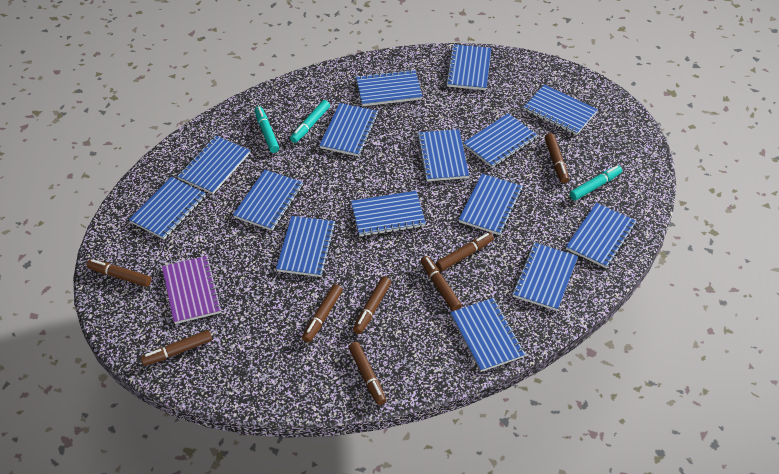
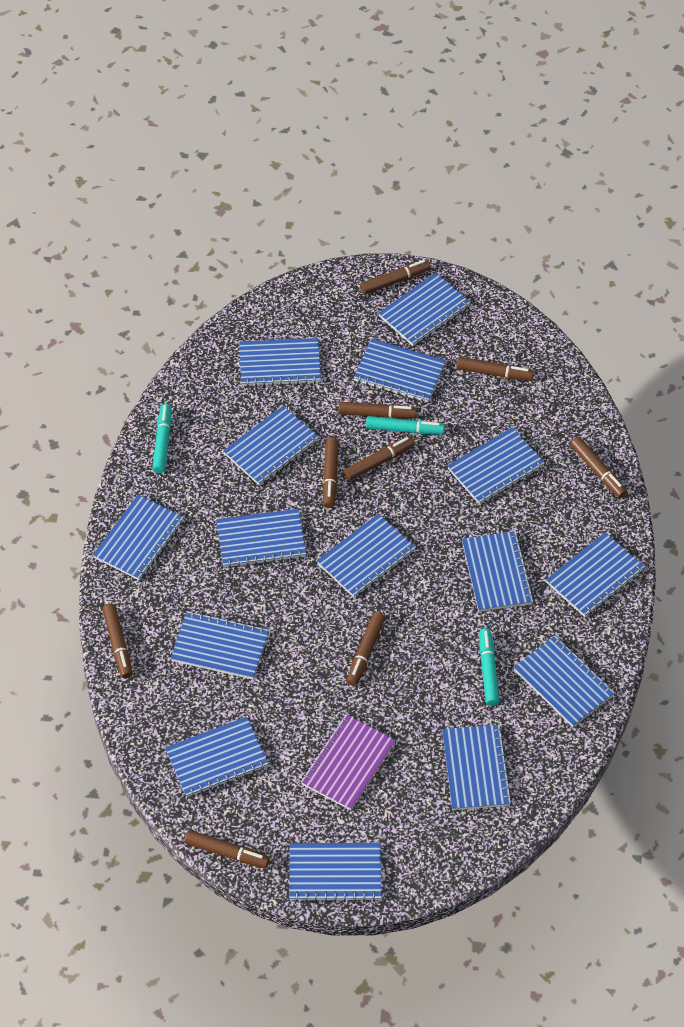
brown marker: 8 -> 9

